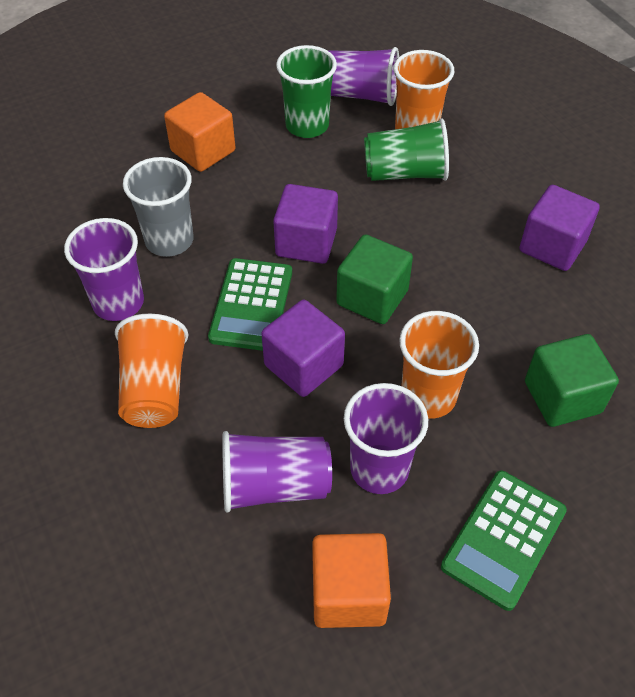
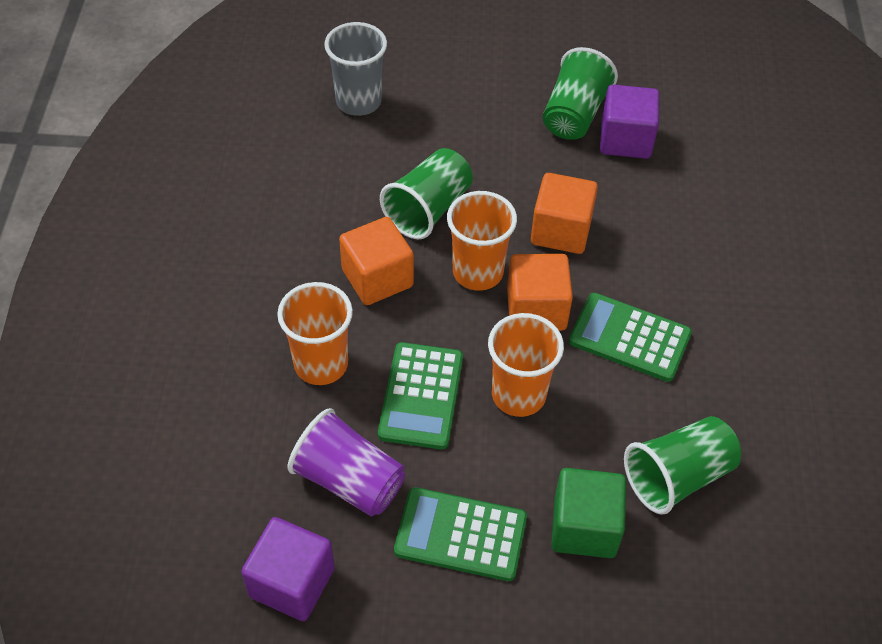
green calculator: 2 -> 3
green cube: 2 -> 1
green cup: 2 -> 3
orange cube: 2 -> 3
purple cube: 3 -> 2
purple cup: 4 -> 1

